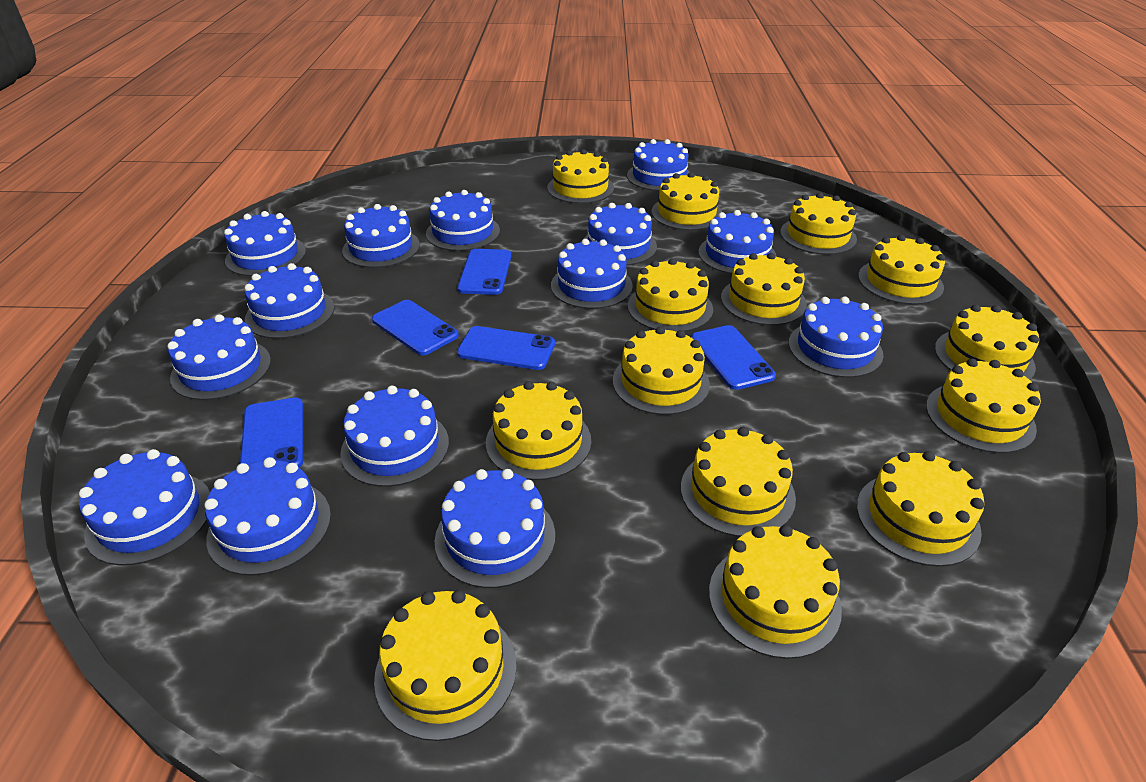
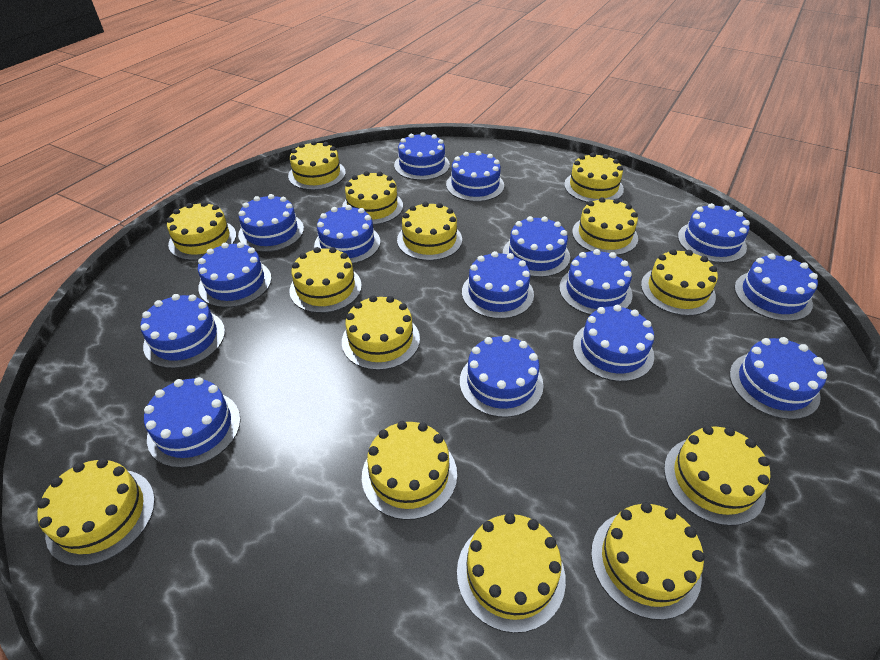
blue cake: 14 -> 15
blue phone: 5 -> 0

